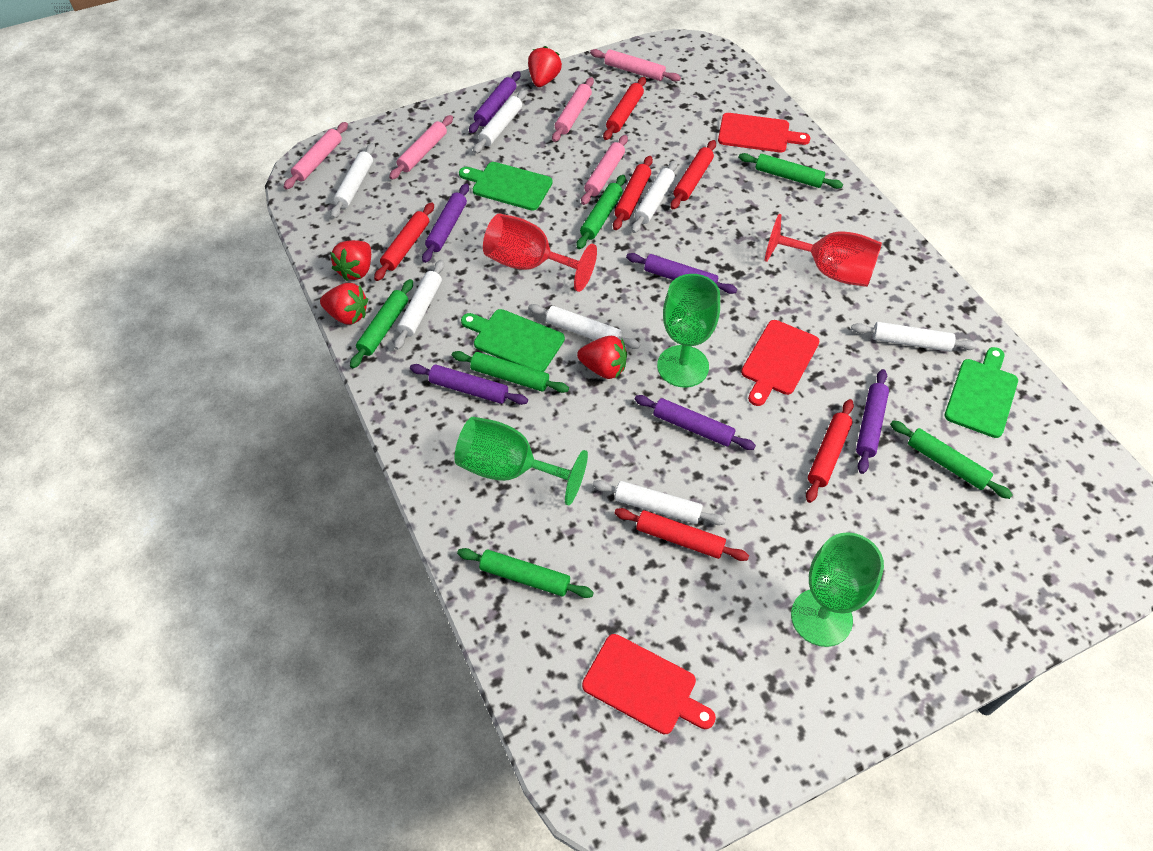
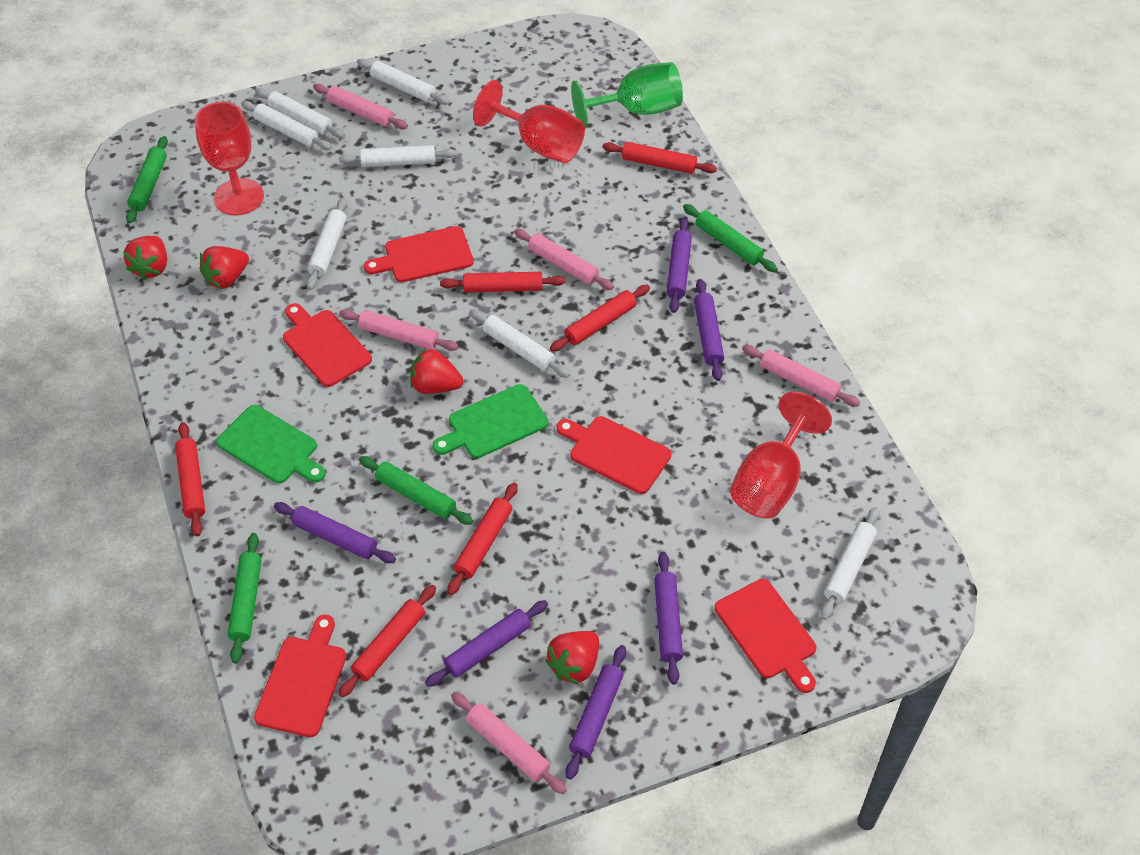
green cutting board: 3 -> 2
green goblet: 3 -> 1
green rolling pin: 6 -> 4
red cutting board: 3 -> 5
red goblet: 2 -> 3

